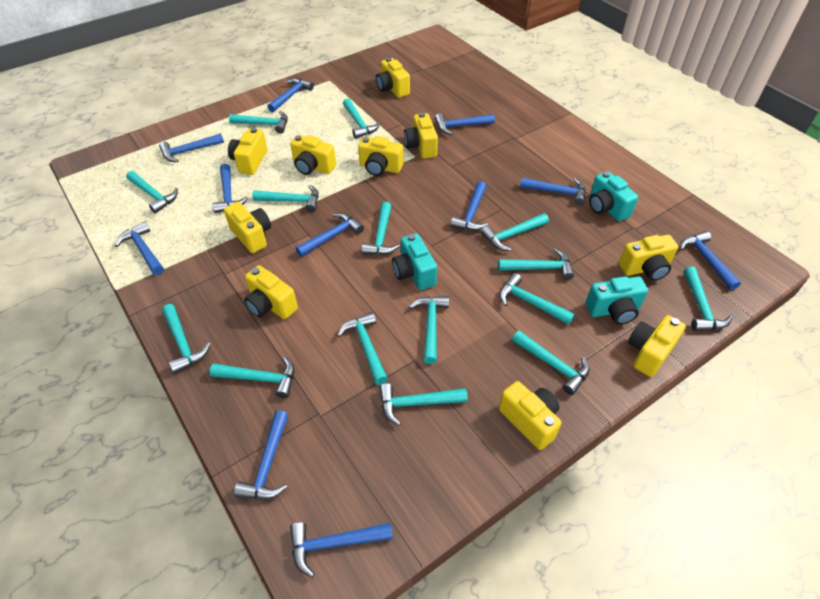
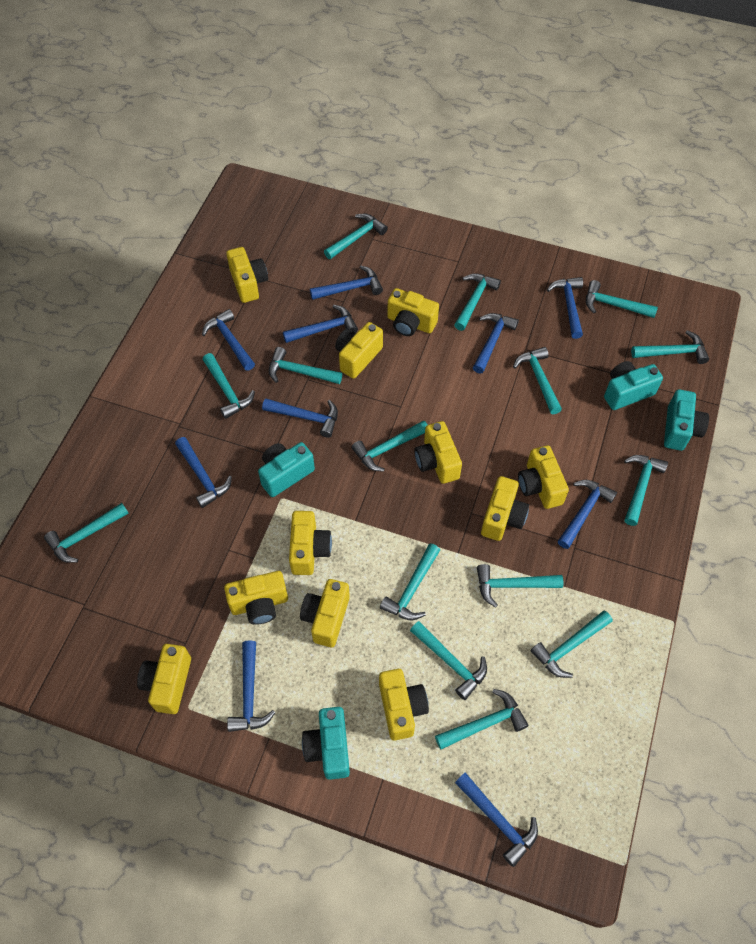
blue hammer: 11 -> 10
turquoise camera: 3 -> 4
yellow camera: 10 -> 11

